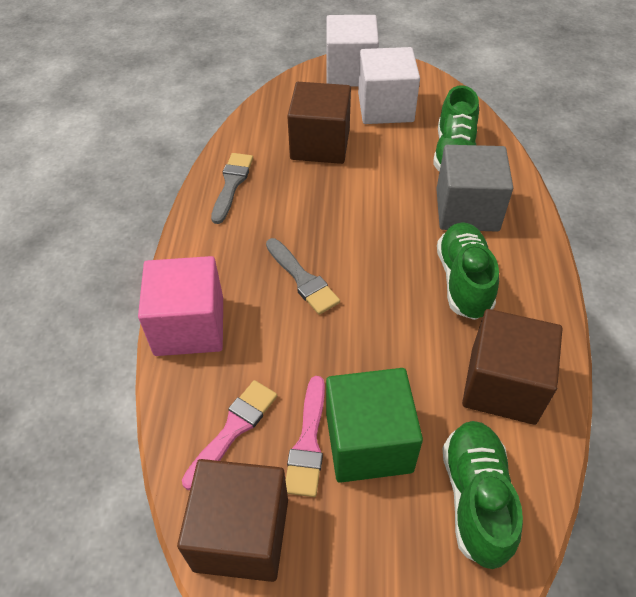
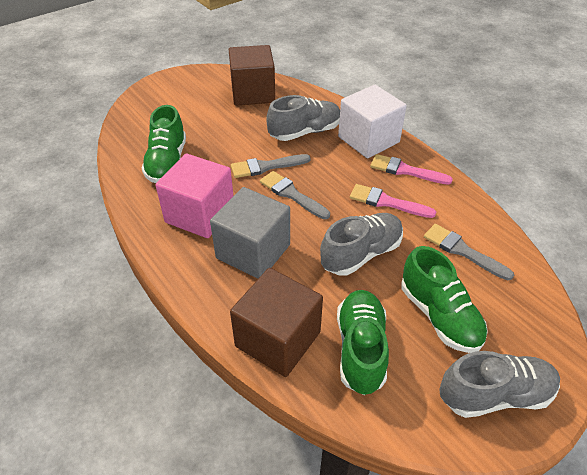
brown cube: 3 -> 2
green cube: 1 -> 0
grey brush: 2 -> 3
grey shoe: 0 -> 3
white cube: 2 -> 1

